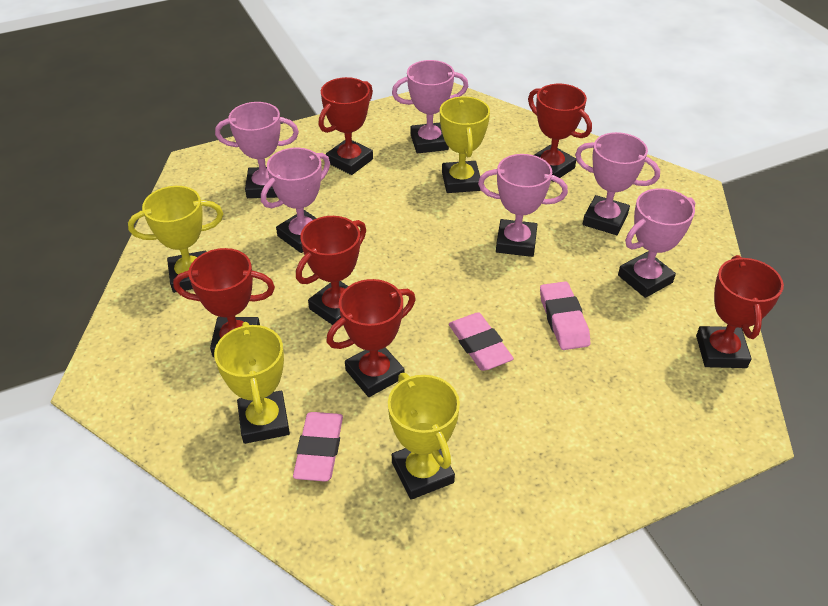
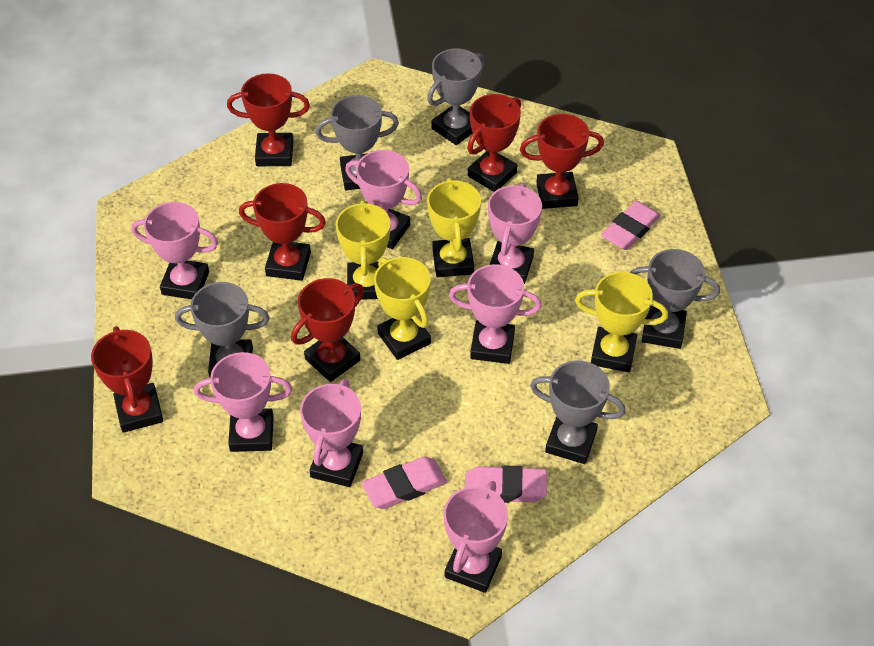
grey trophy: 0 -> 5
pink trophy: 6 -> 7

